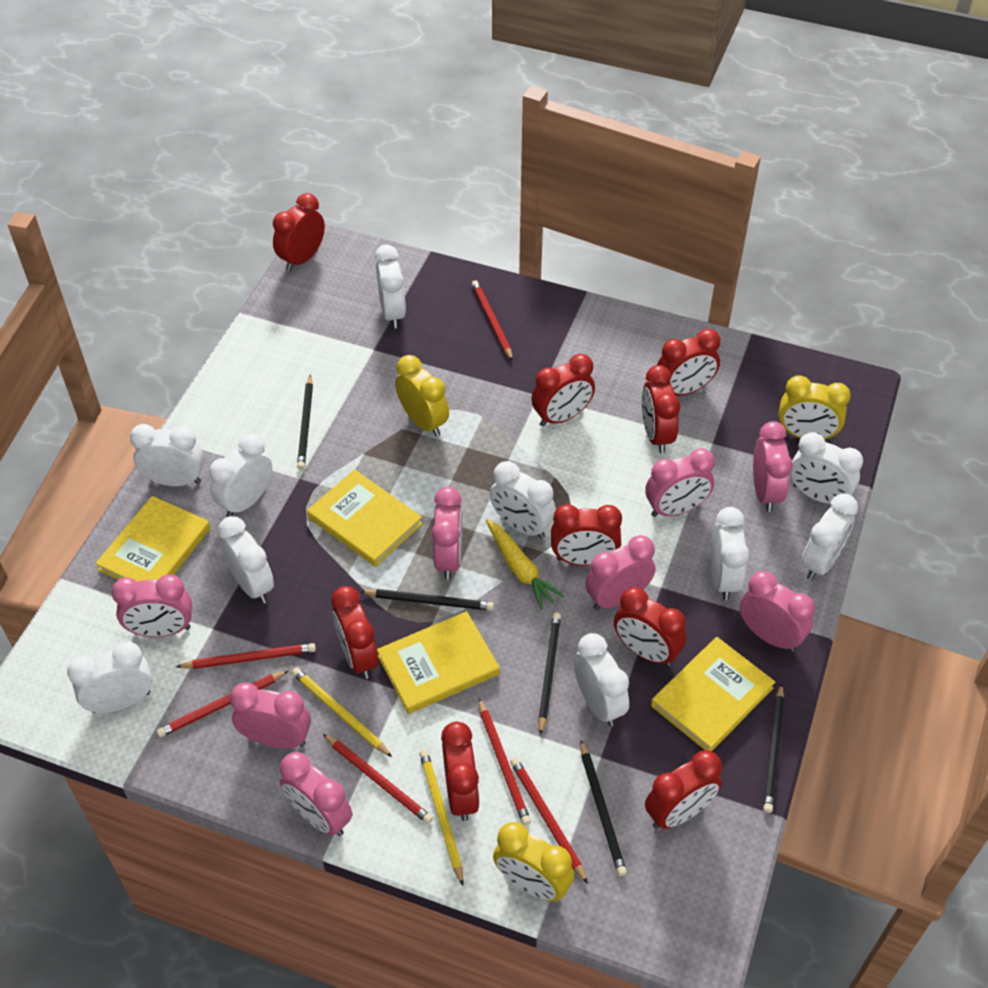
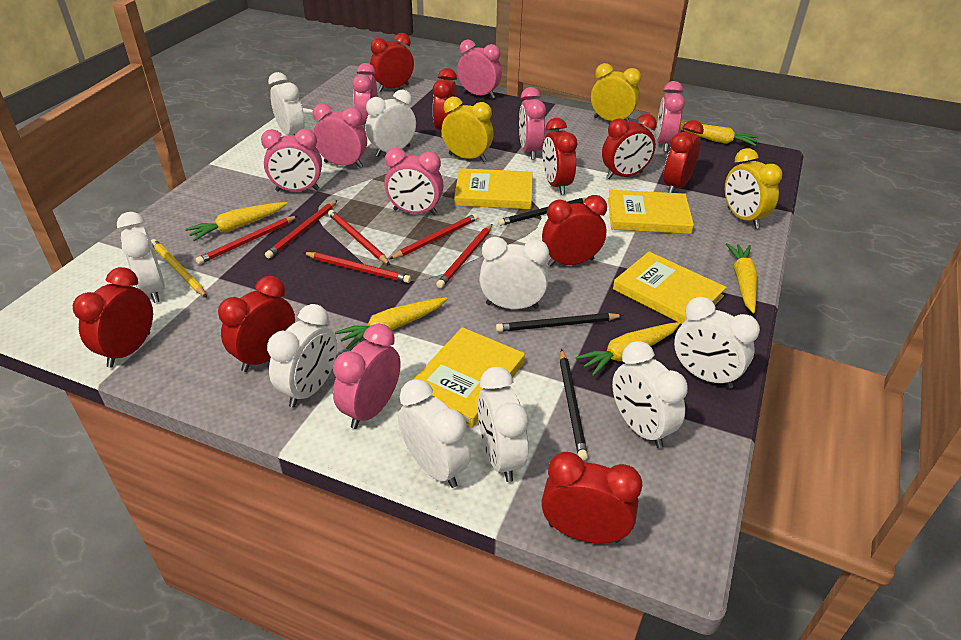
black pencil: 5 -> 3
white clock: 10 -> 9
yellow carrot: 1 -> 5
yellow pencil: 2 -> 1

